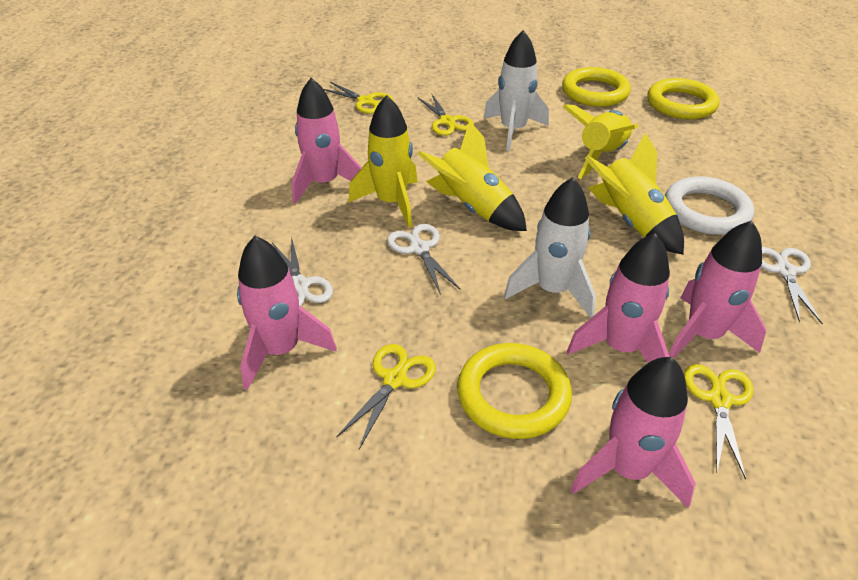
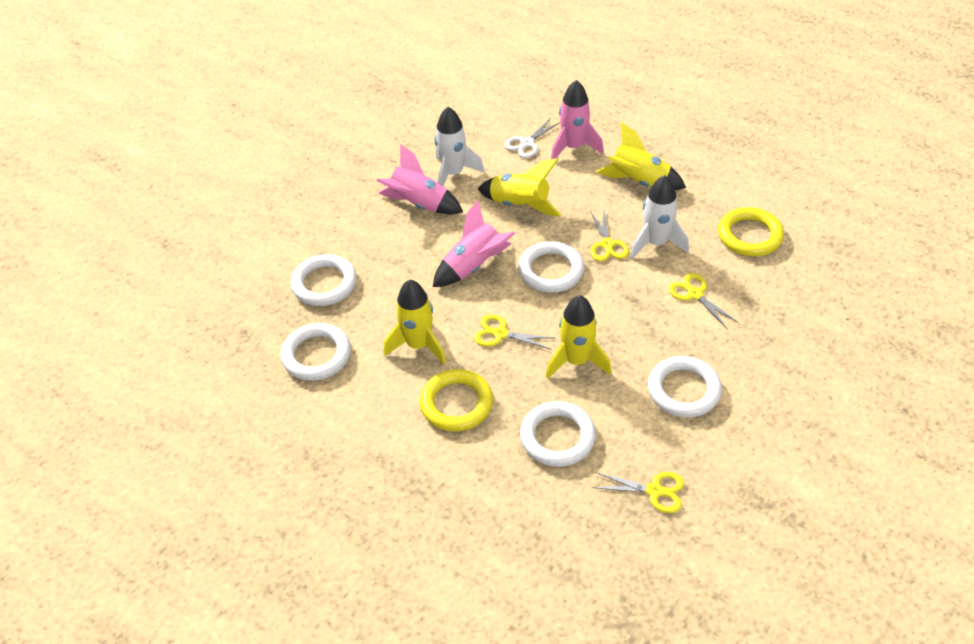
pink rocket: 5 -> 3
white ring: 1 -> 5
white scissors: 3 -> 1
yellow ring: 3 -> 2

